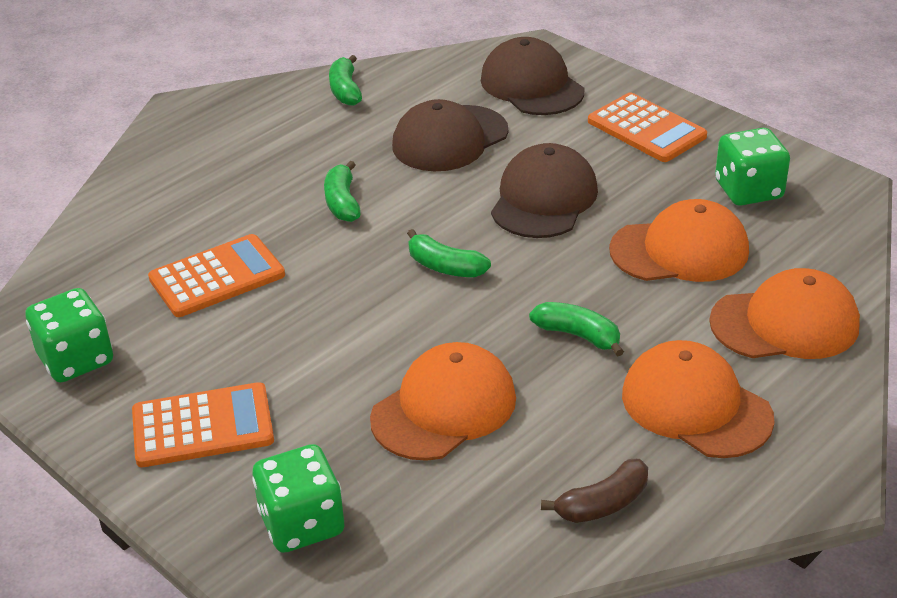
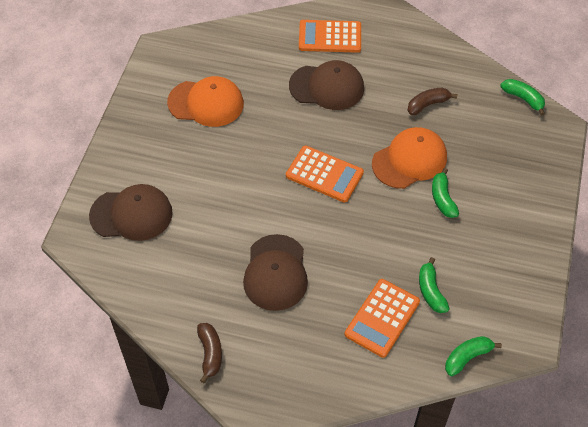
brown banana: 1 -> 2
green dice: 3 -> 0
orange cap: 4 -> 2

